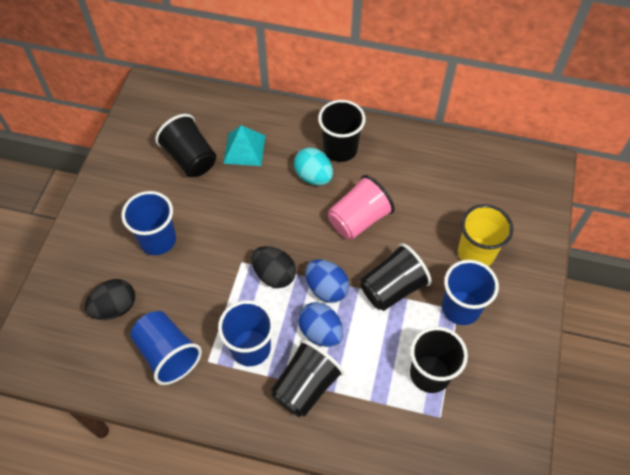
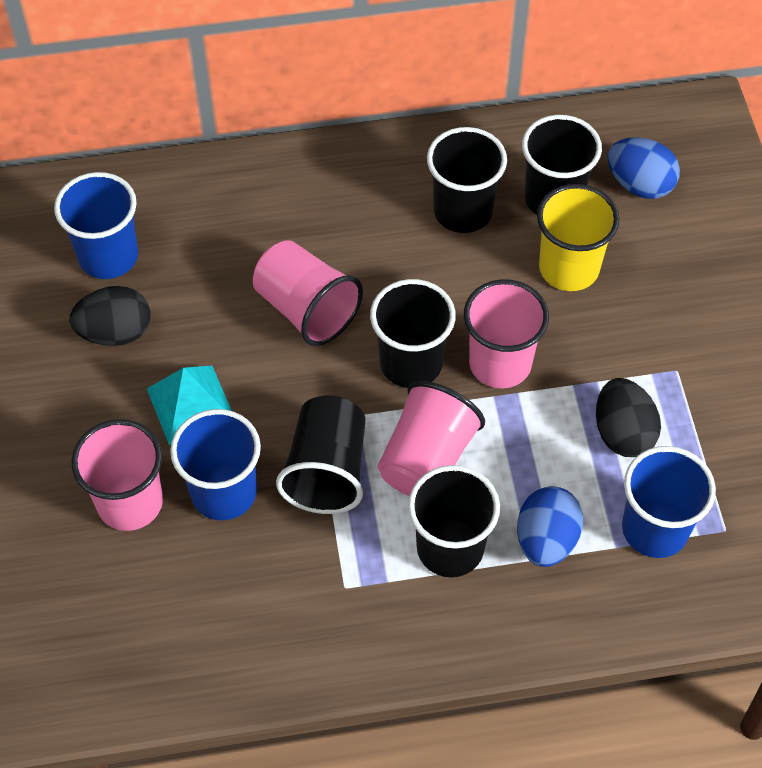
blue cup: 4 -> 3
pink cup: 1 -> 4
turquoise egg: 1 -> 0

